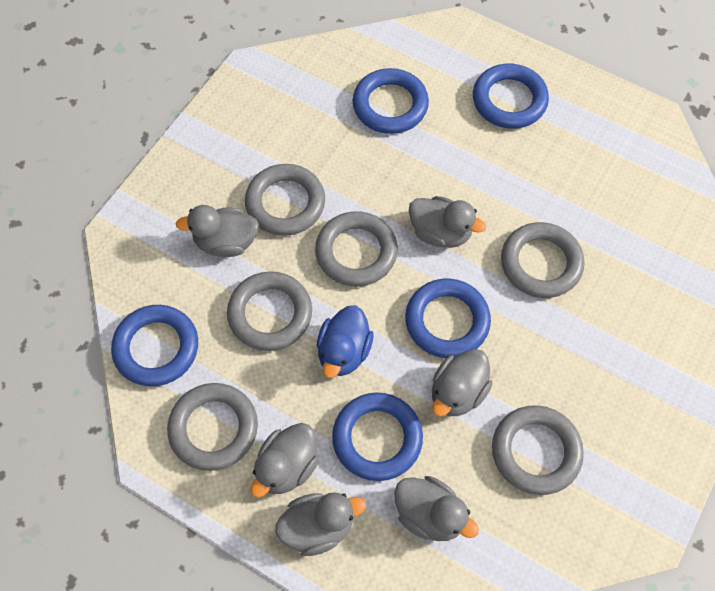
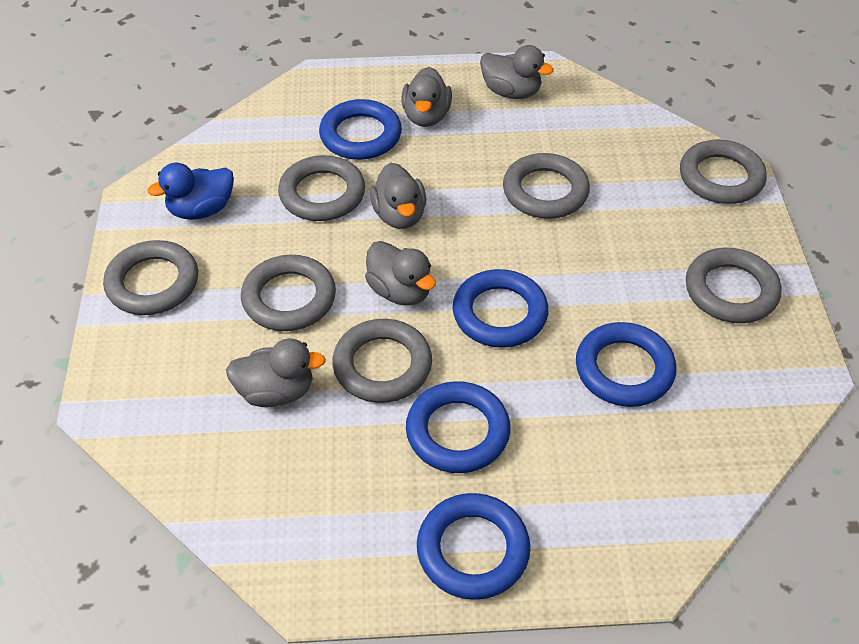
grey duck: 6 -> 5
grey ring: 6 -> 7

